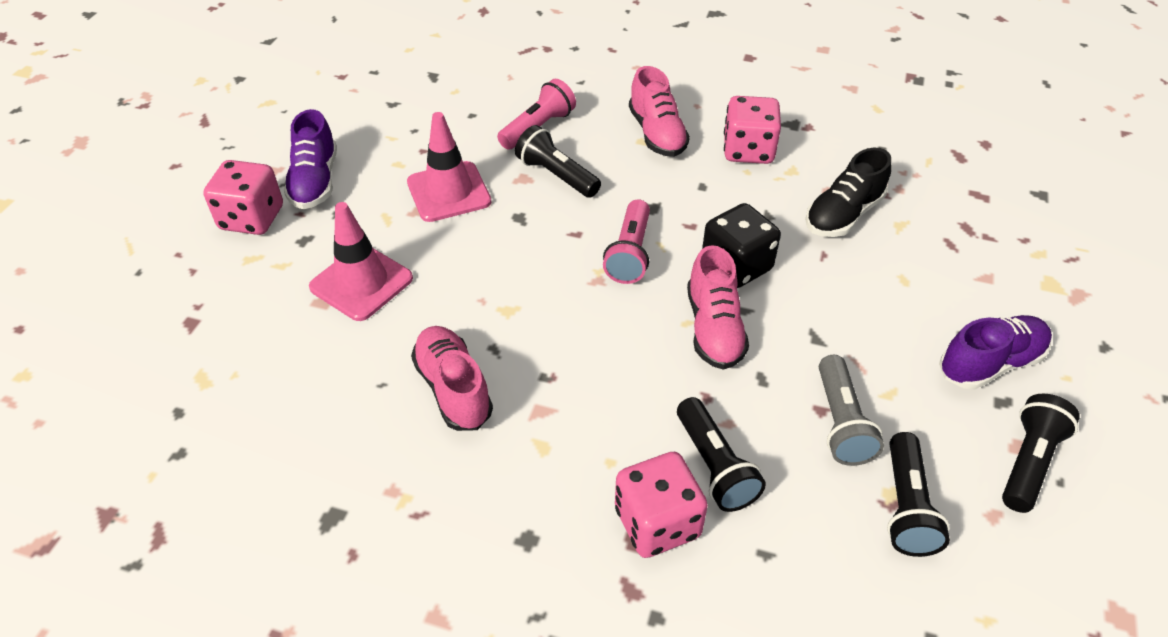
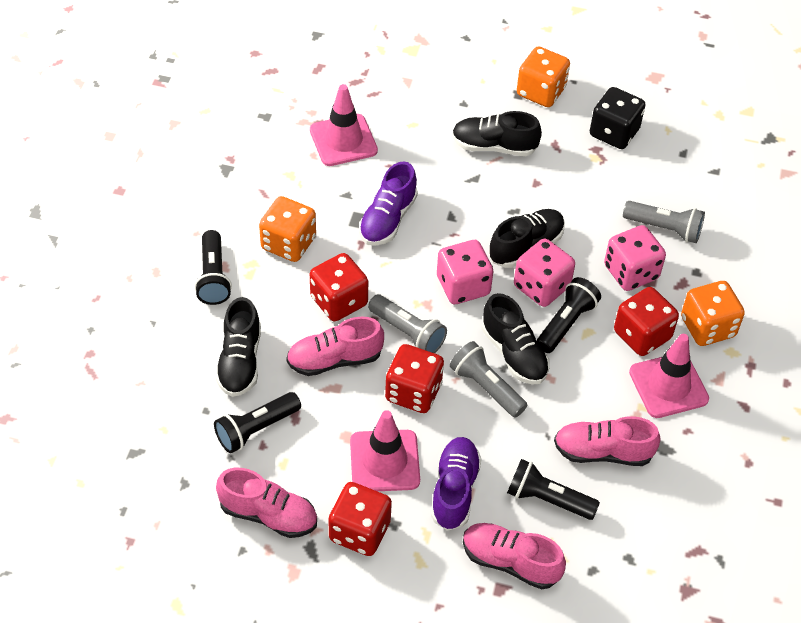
black shoe: 1 -> 4
grey flashlight: 1 -> 3
orange dice: 0 -> 3
pink flashlight: 2 -> 0
pink shoe: 3 -> 4
pink traffic cone: 2 -> 3
red dice: 0 -> 4

